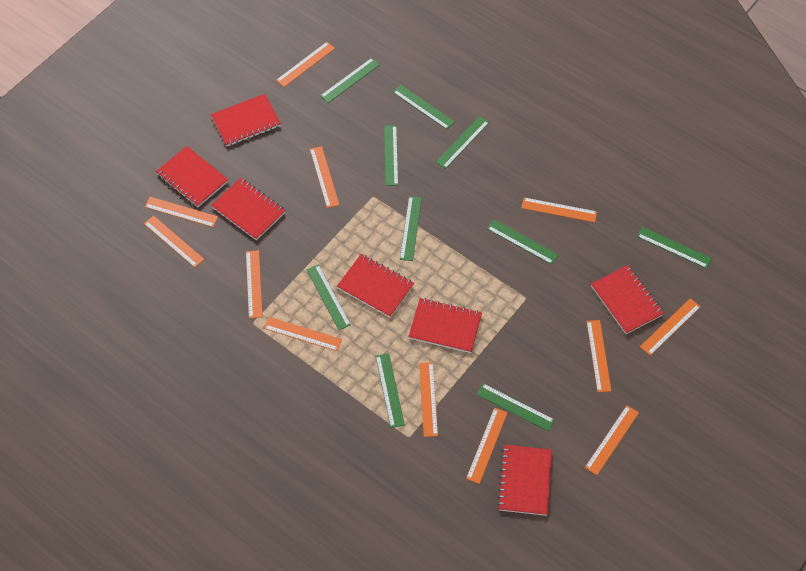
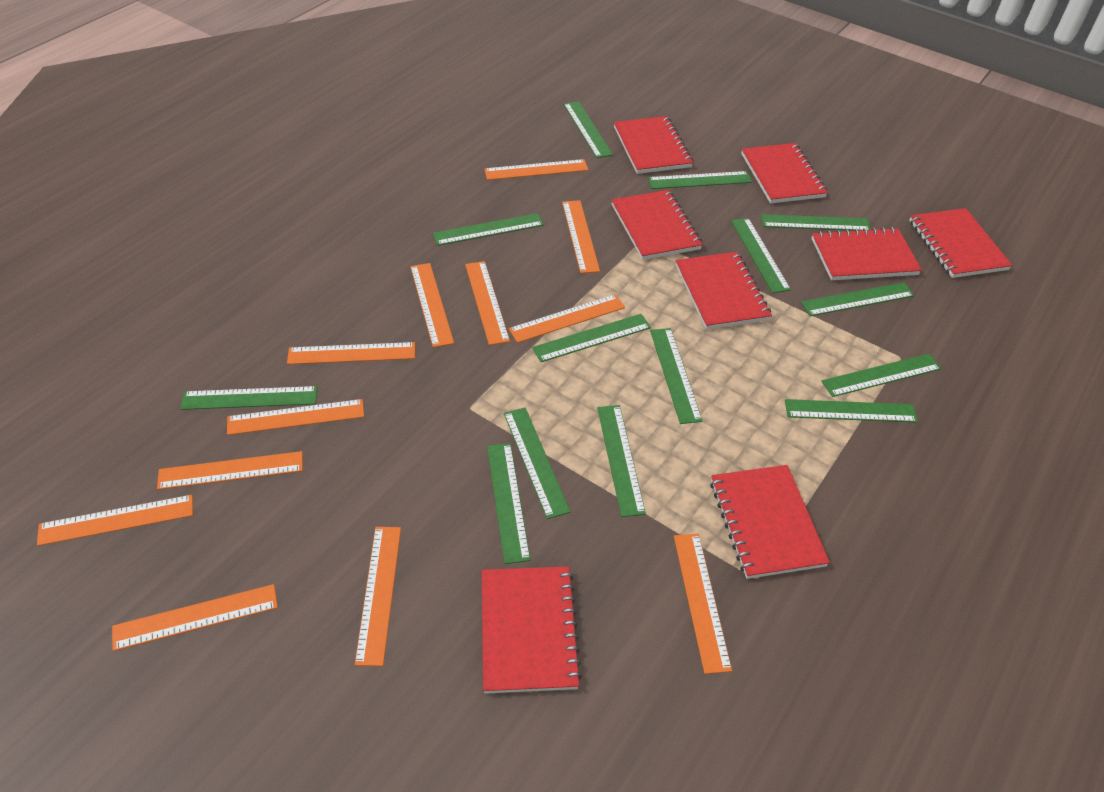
green ruler: 10 -> 14
red notebook: 7 -> 8

